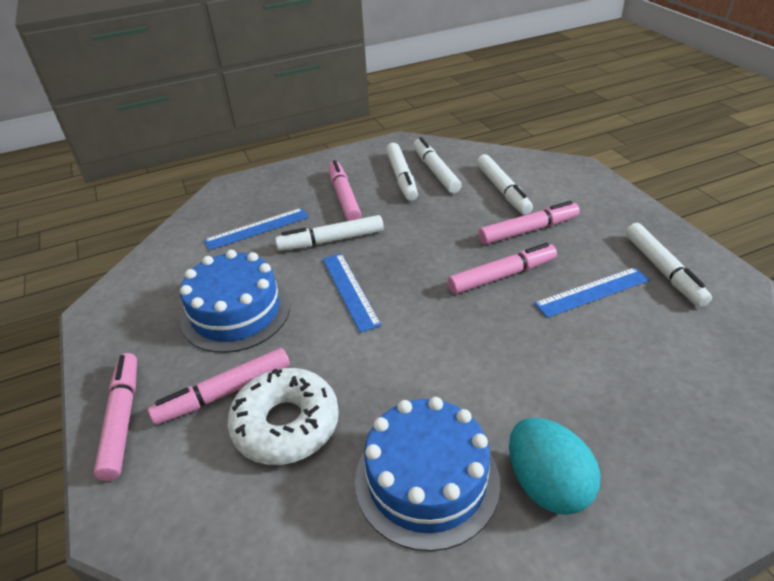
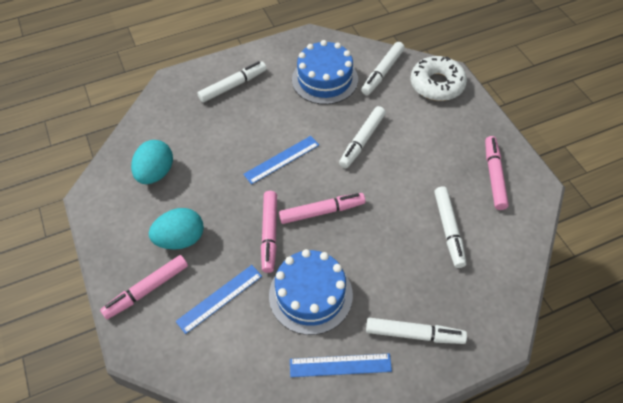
pink marker: 5 -> 4
turquoise egg: 1 -> 2

